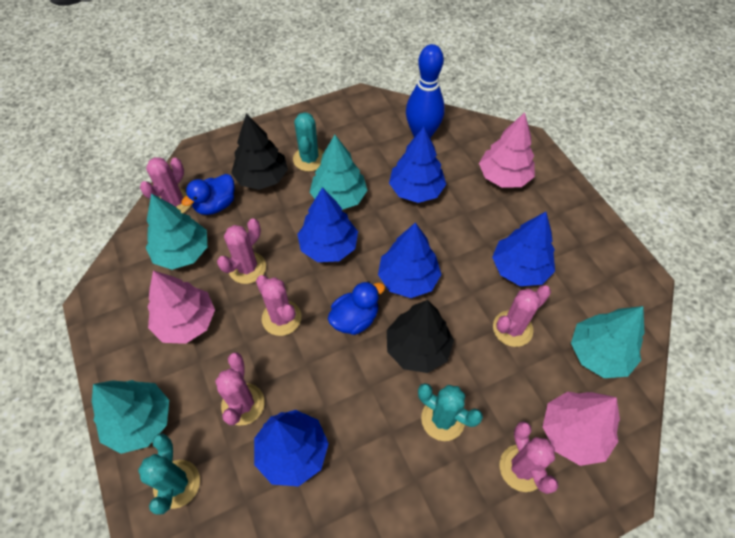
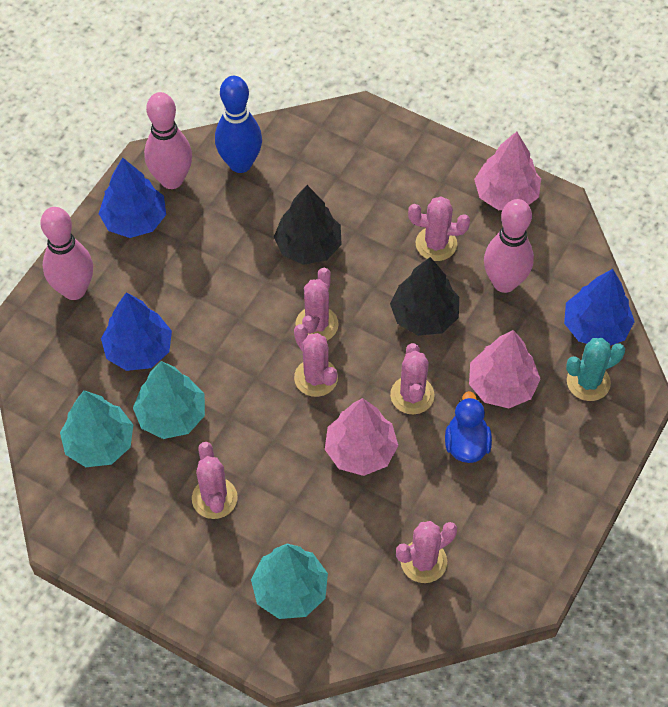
blue duck: 2 -> 1
blue tree: 5 -> 3
pink bowling pin: 0 -> 3
turquoise cactus: 3 -> 1
turquoise tree: 4 -> 3

